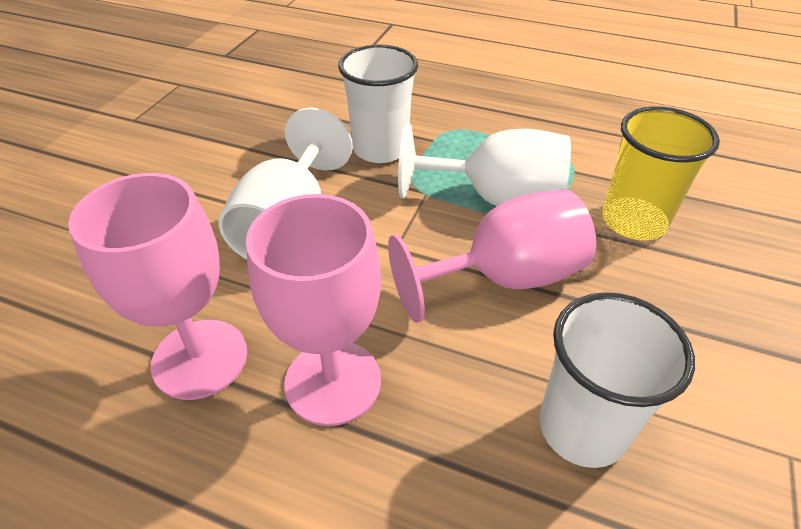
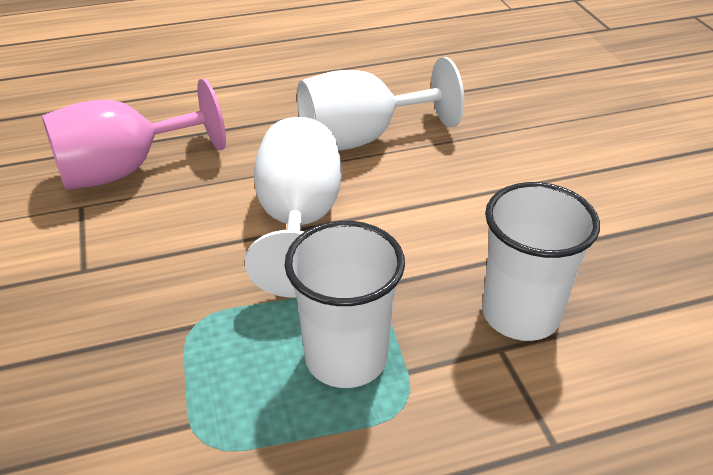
pink goblet: 3 -> 1
yellow cup: 1 -> 0

